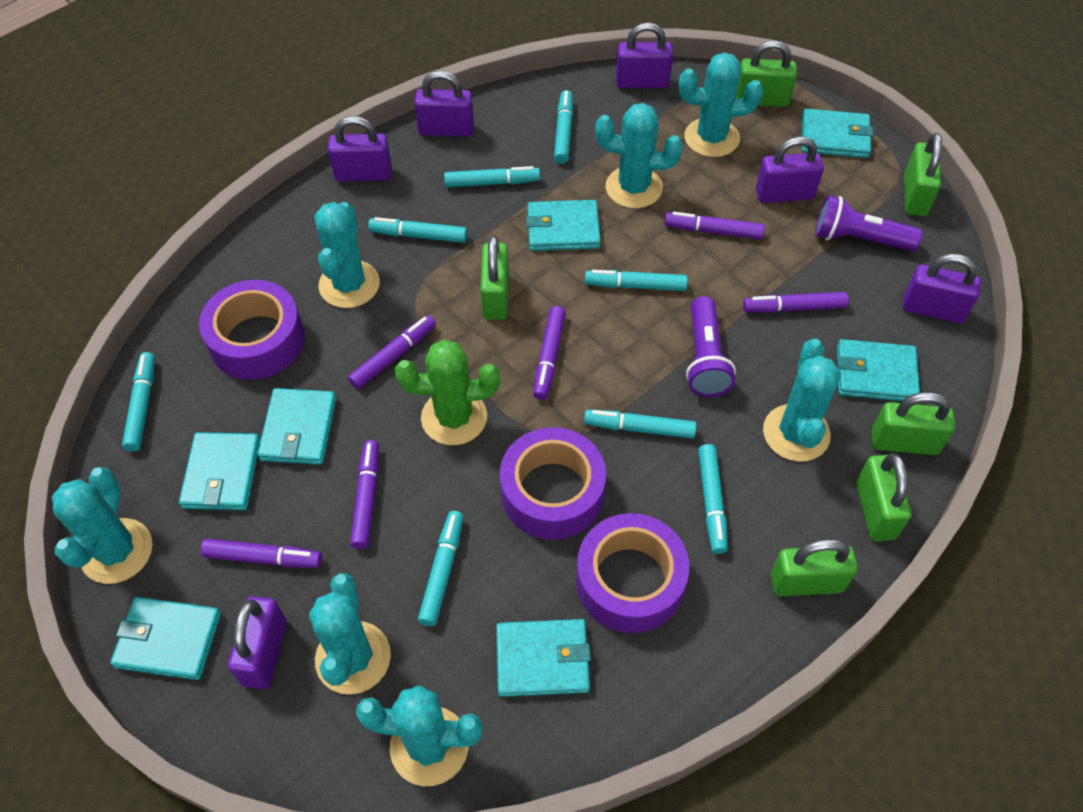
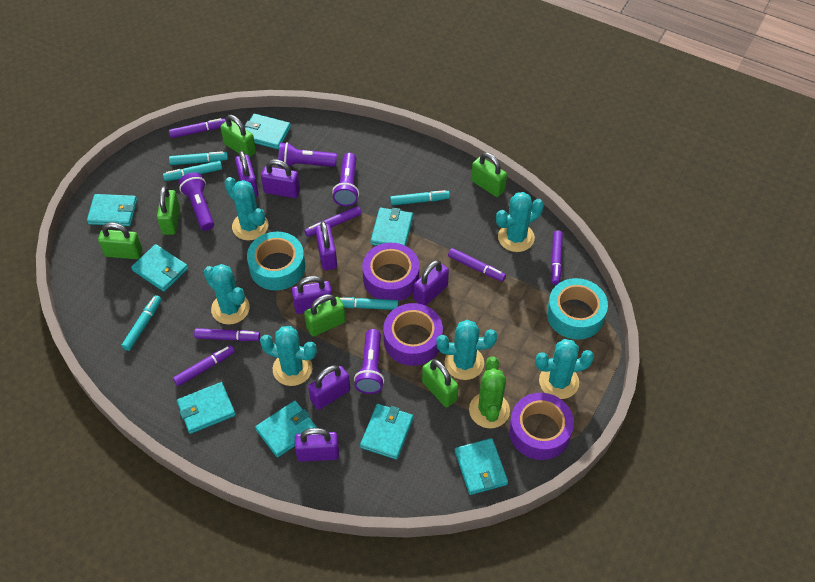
purple flashlight: 2 -> 4
purple padlock: 6 -> 7
turquoise cactus: 7 -> 6
turquoise marker: 8 -> 5
turquoise tape: 0 -> 2
turquoise wallet: 7 -> 8

